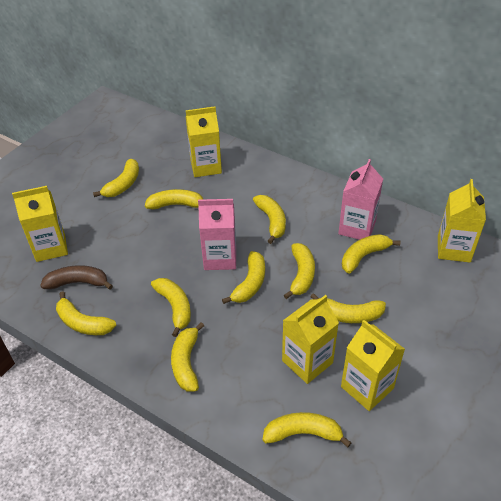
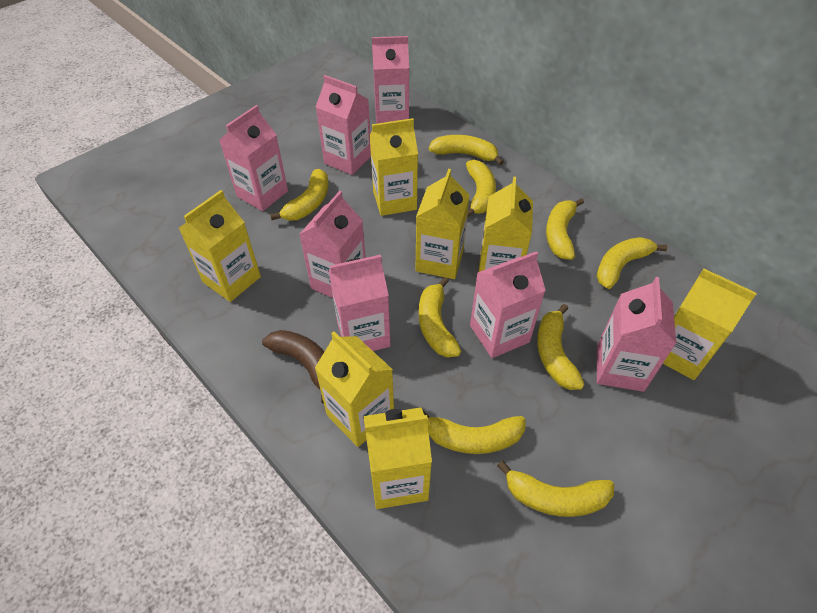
pink carton: 2 -> 7
yellow banana: 11 -> 9
yellow carton: 5 -> 7

